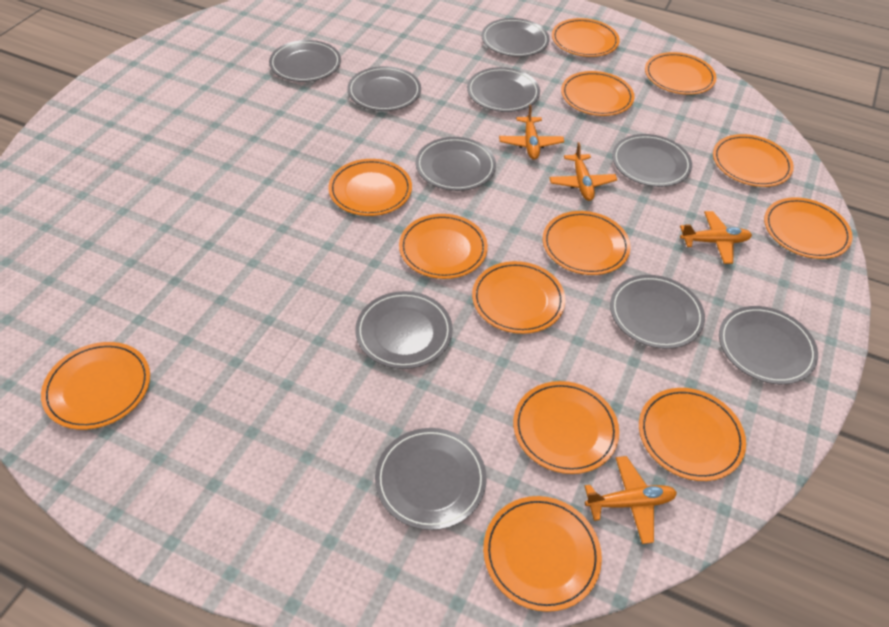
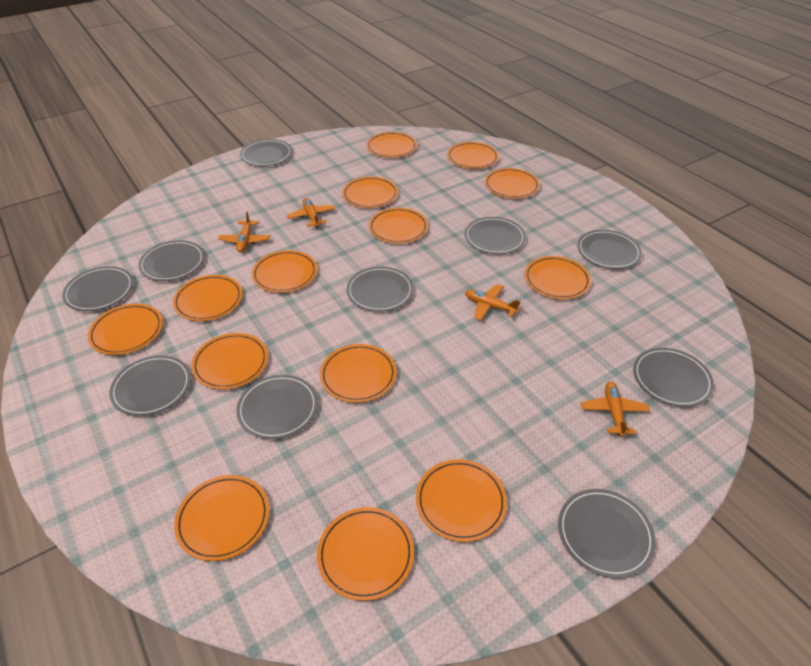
orange plate: 13 -> 14

